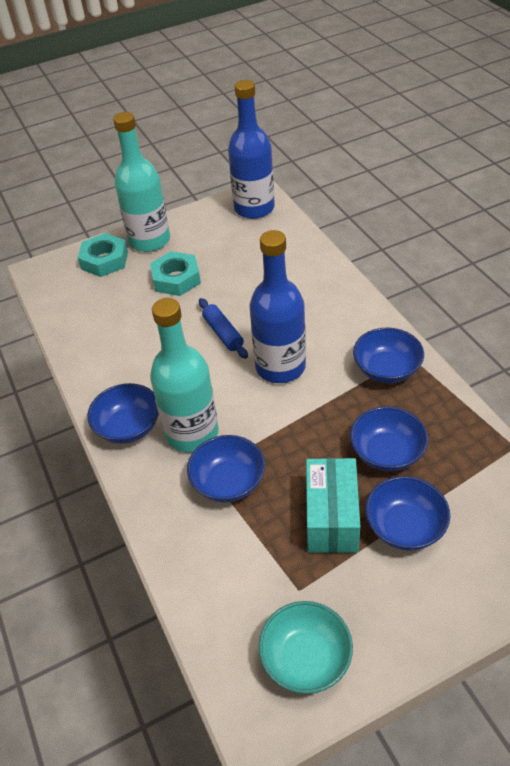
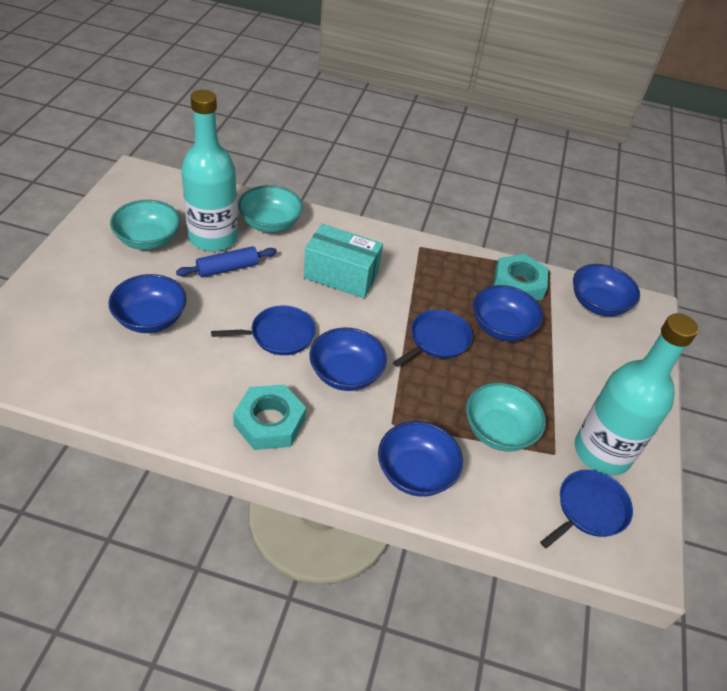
blue bottle: 2 -> 0
blue pan: 0 -> 3
turquoise bowl: 1 -> 3

